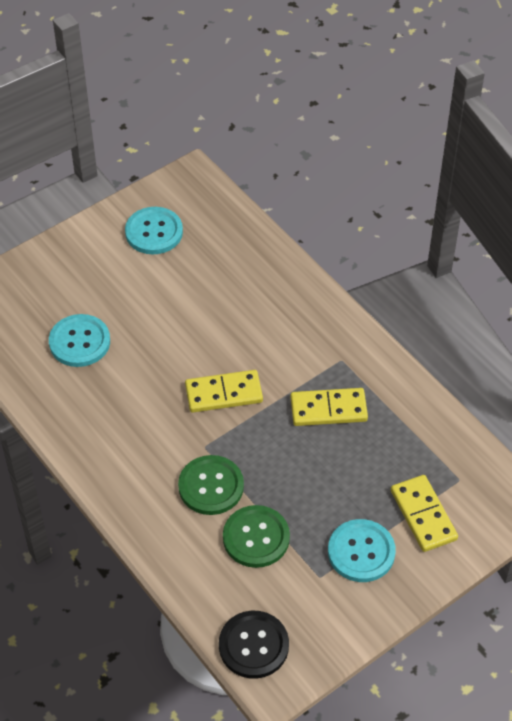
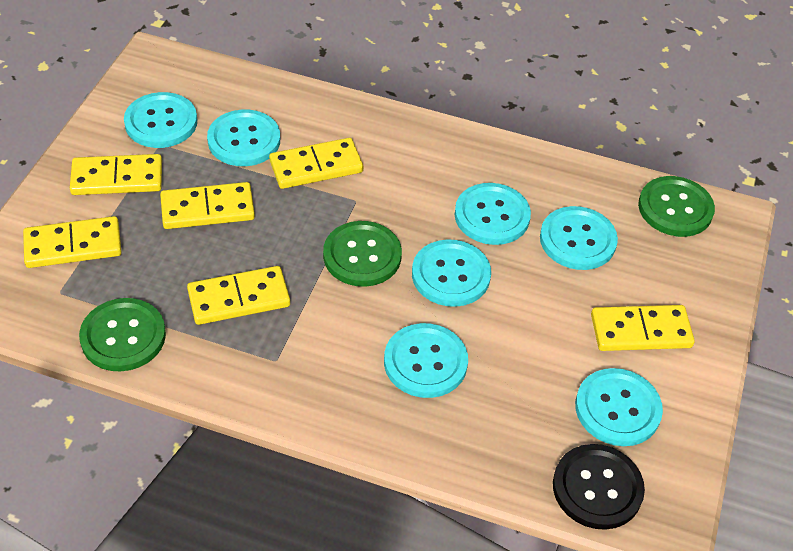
green button: 2 -> 3
turquoise button: 3 -> 7
yellow domino: 3 -> 6

